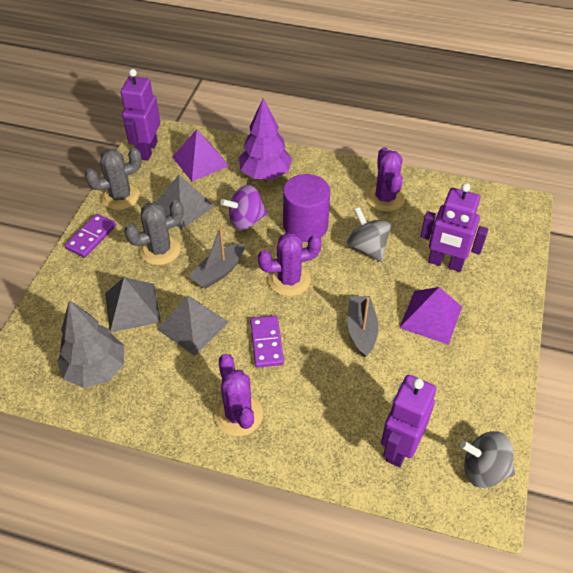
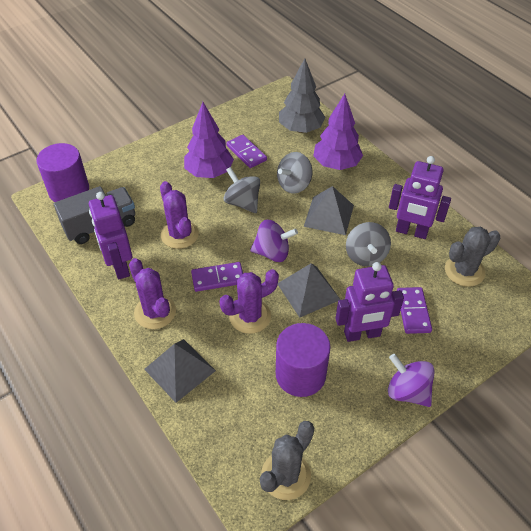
grey boat: 2 -> 0
grey spinning top: 2 -> 3
grey truck: 0 -> 1
purple cylinder: 1 -> 2
purple domino: 2 -> 3
purple pyramid: 2 -> 0
purple spinning top: 1 -> 2
purple tree: 1 -> 2

